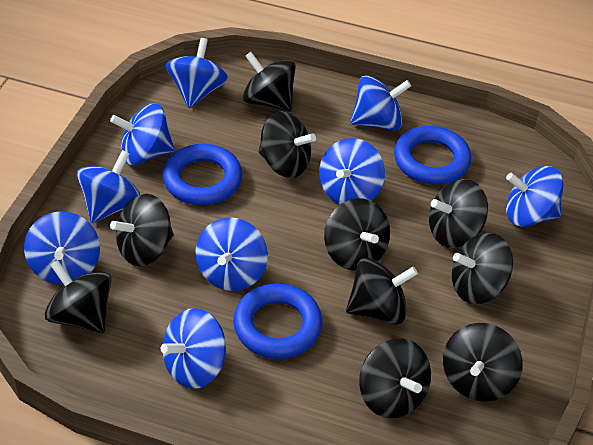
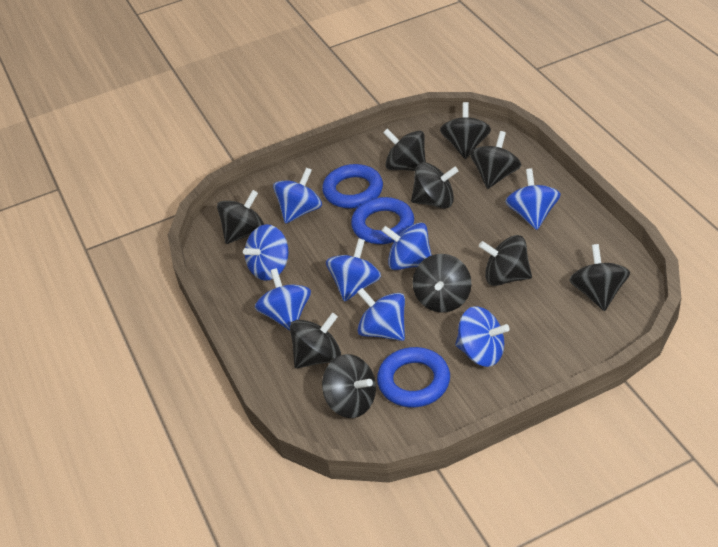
blue spinning top: 9 -> 8

